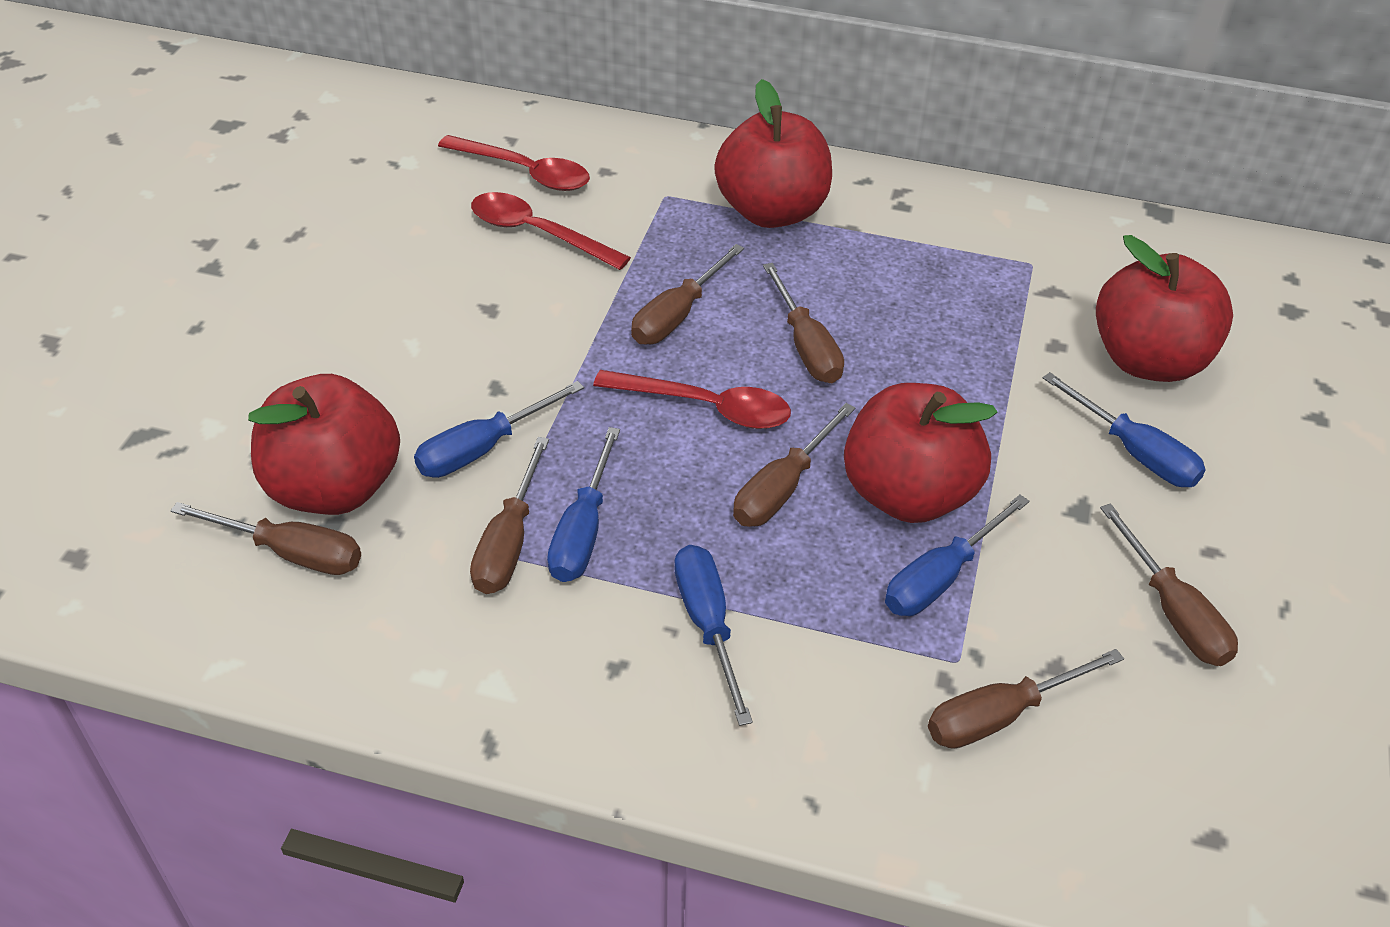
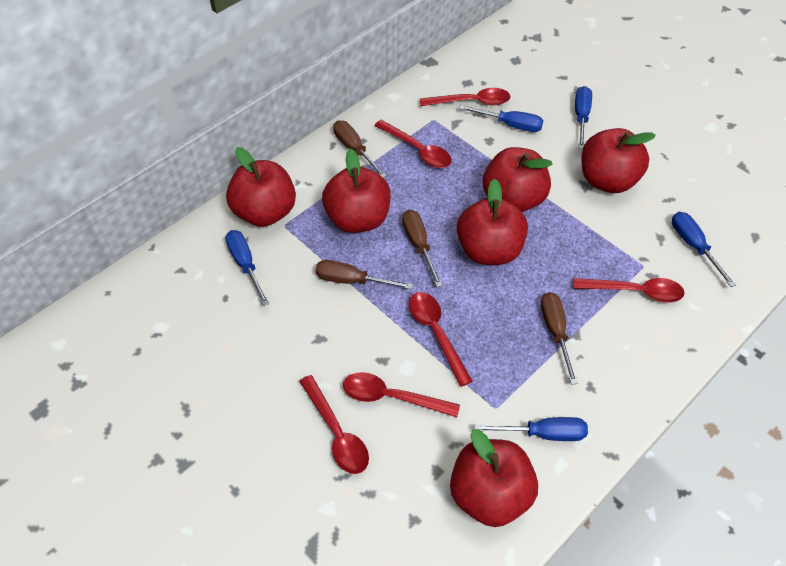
brown screwdriver: 7 -> 4
red apple: 4 -> 6
red spoon: 3 -> 6

